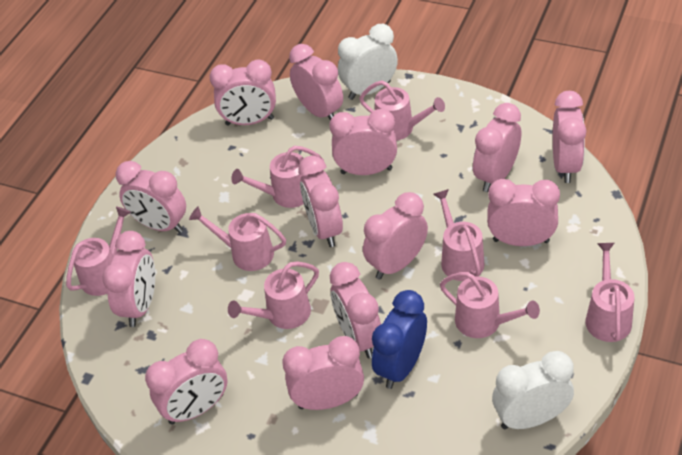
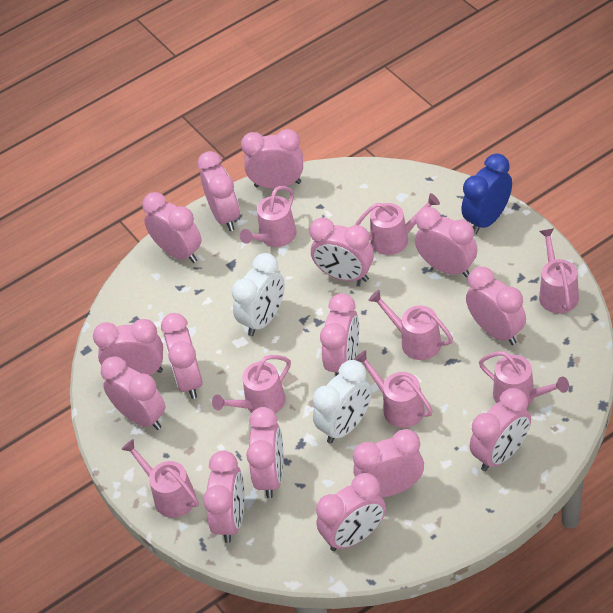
pink clock: 13 -> 15

